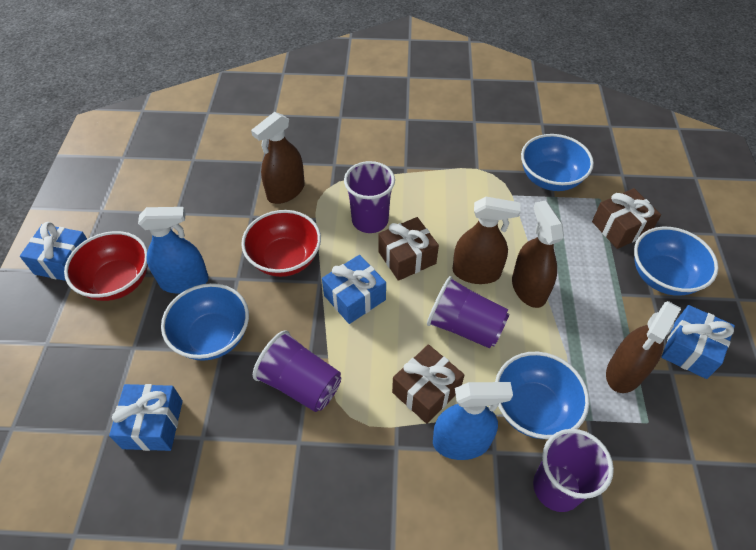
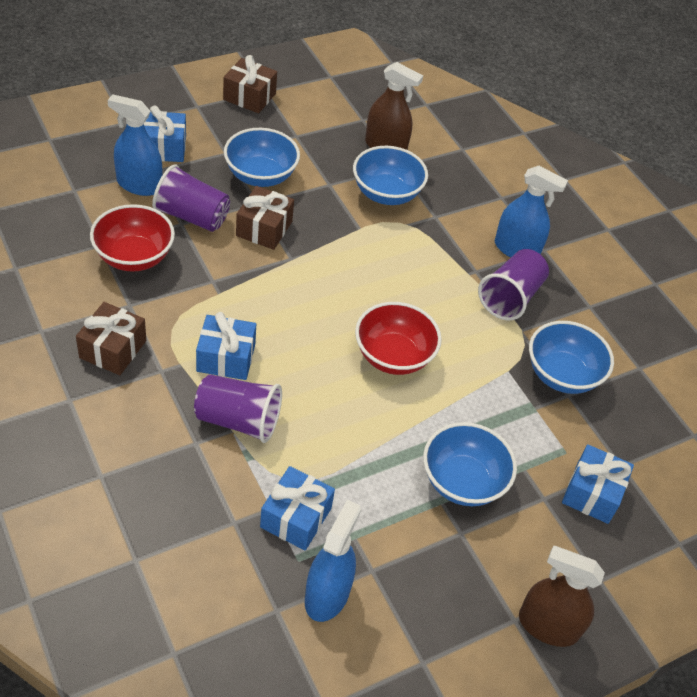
blue spray bottle: 2 -> 3
brown spray bottle: 4 -> 2
purple cup: 4 -> 3

